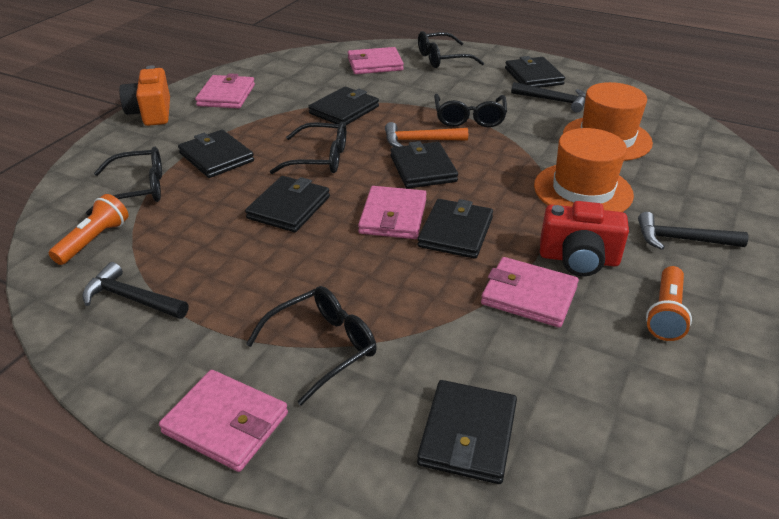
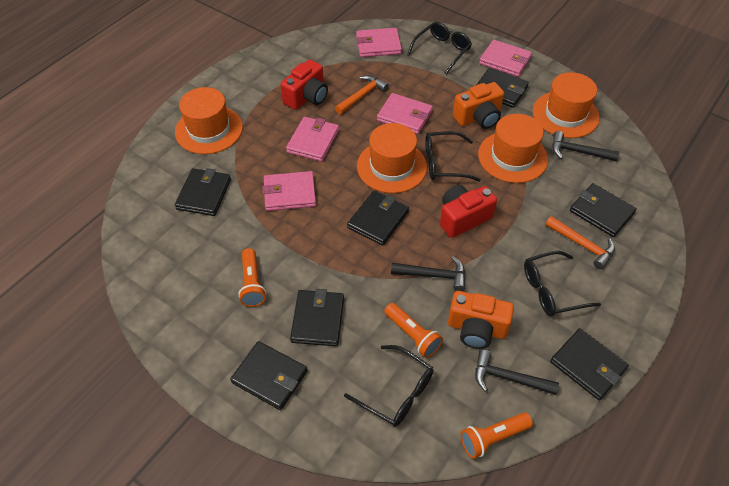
black glasses: 5 -> 4
orange camera: 1 -> 2
orange flashlight: 2 -> 3
orange hammer: 1 -> 2
orange hat: 2 -> 4
red camera: 1 -> 2

